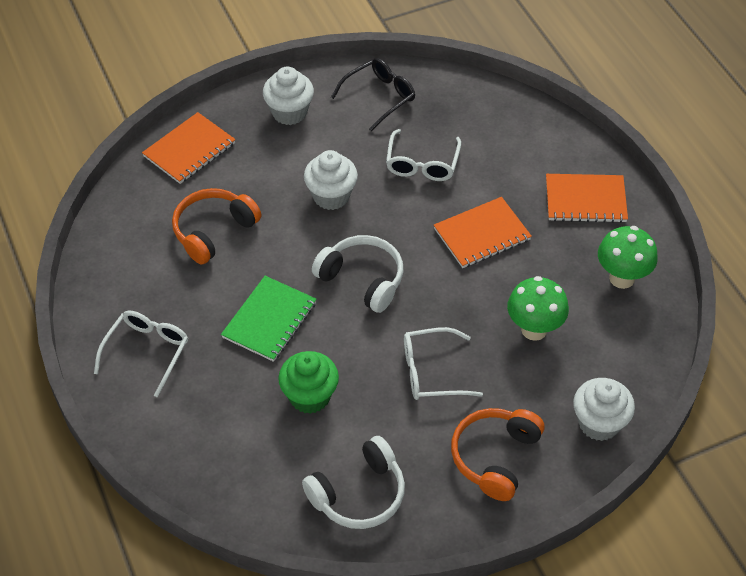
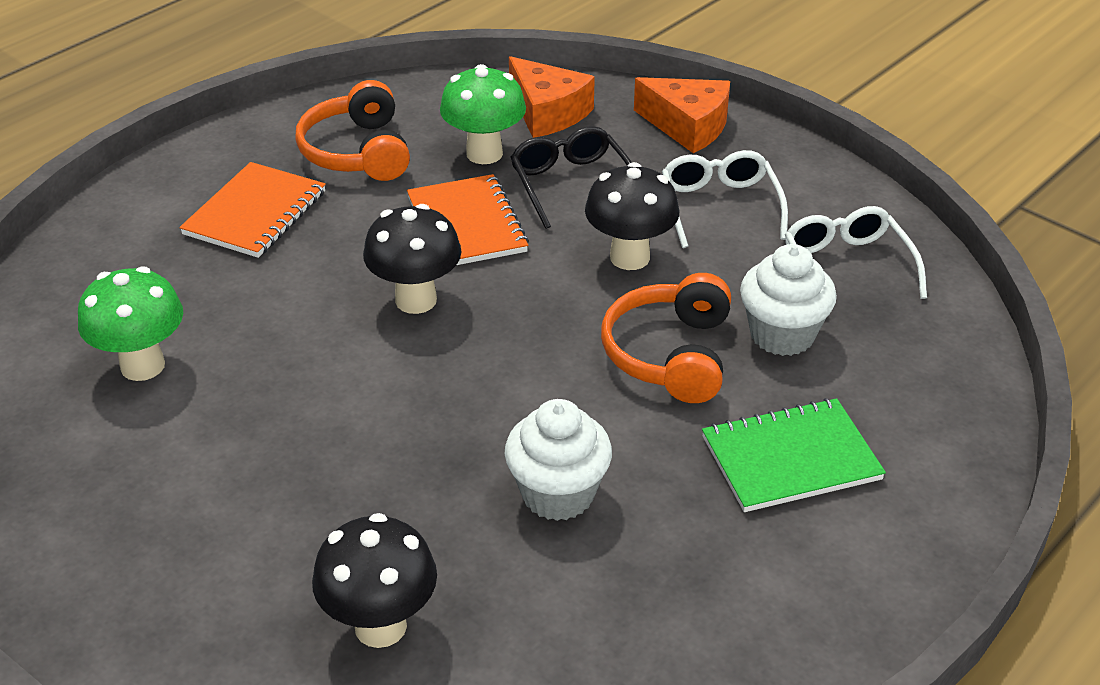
black mushroom: 0 -> 3
green cupcake: 1 -> 0
orange cheese: 0 -> 2
orange notebook: 3 -> 2
white cupcake: 3 -> 2
white glasses: 3 -> 2
white headphones: 2 -> 0

